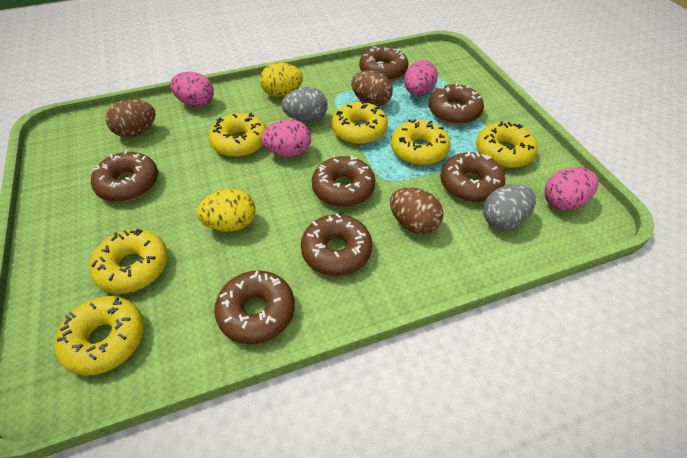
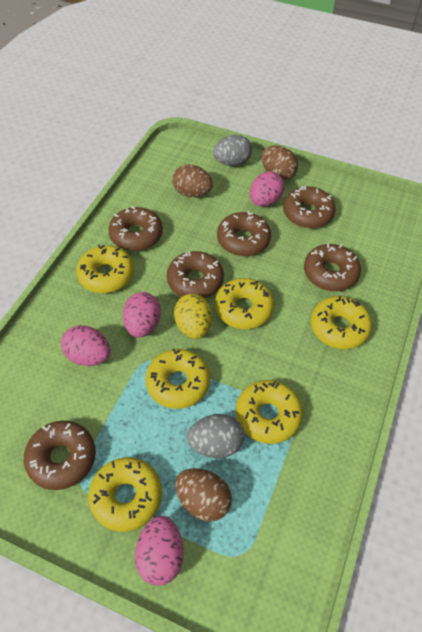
brown donut: 7 -> 6
yellow egg: 2 -> 1

